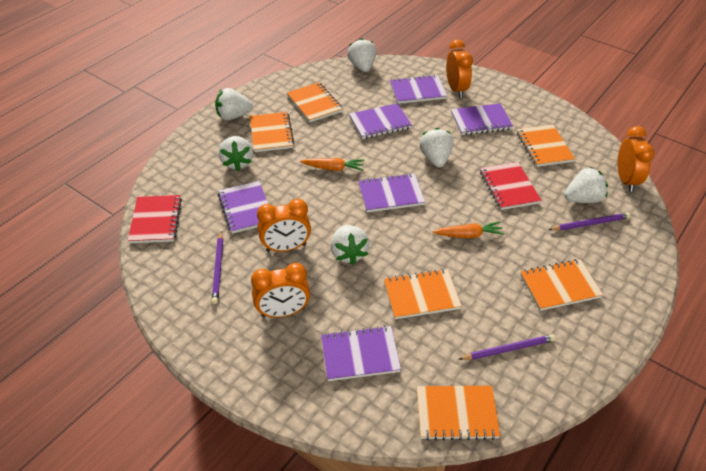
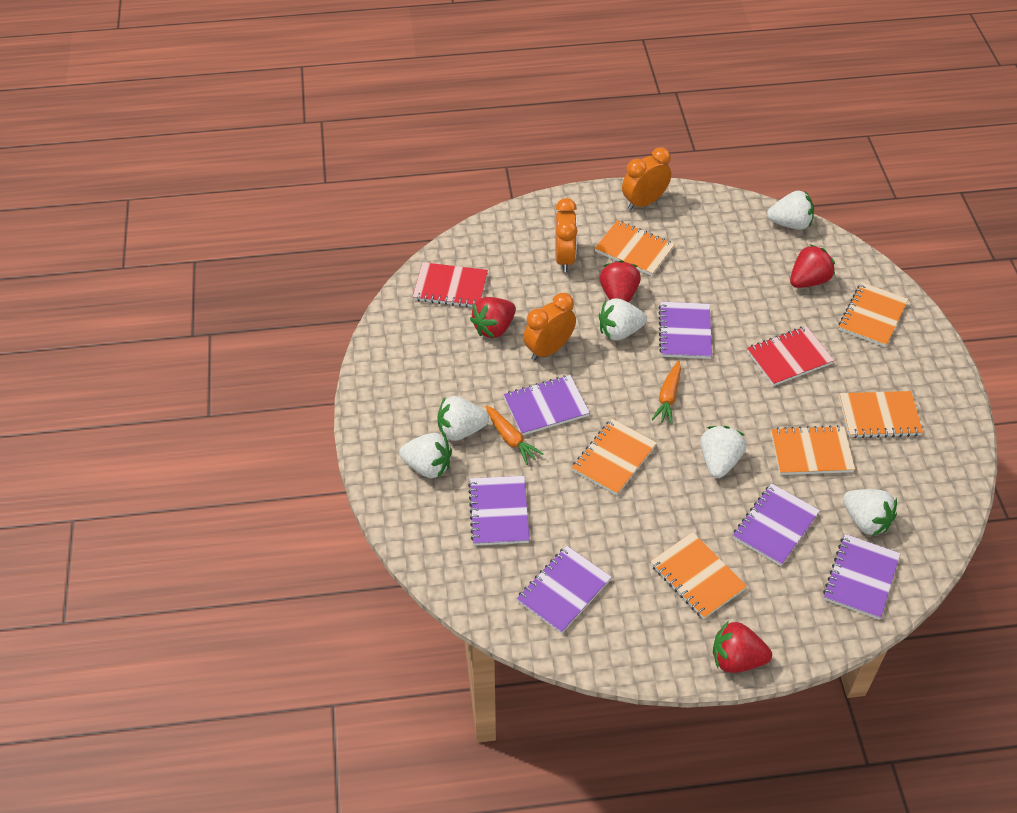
orange clock: 4 -> 3
purple pencil: 3 -> 0
red strawberry: 0 -> 4

